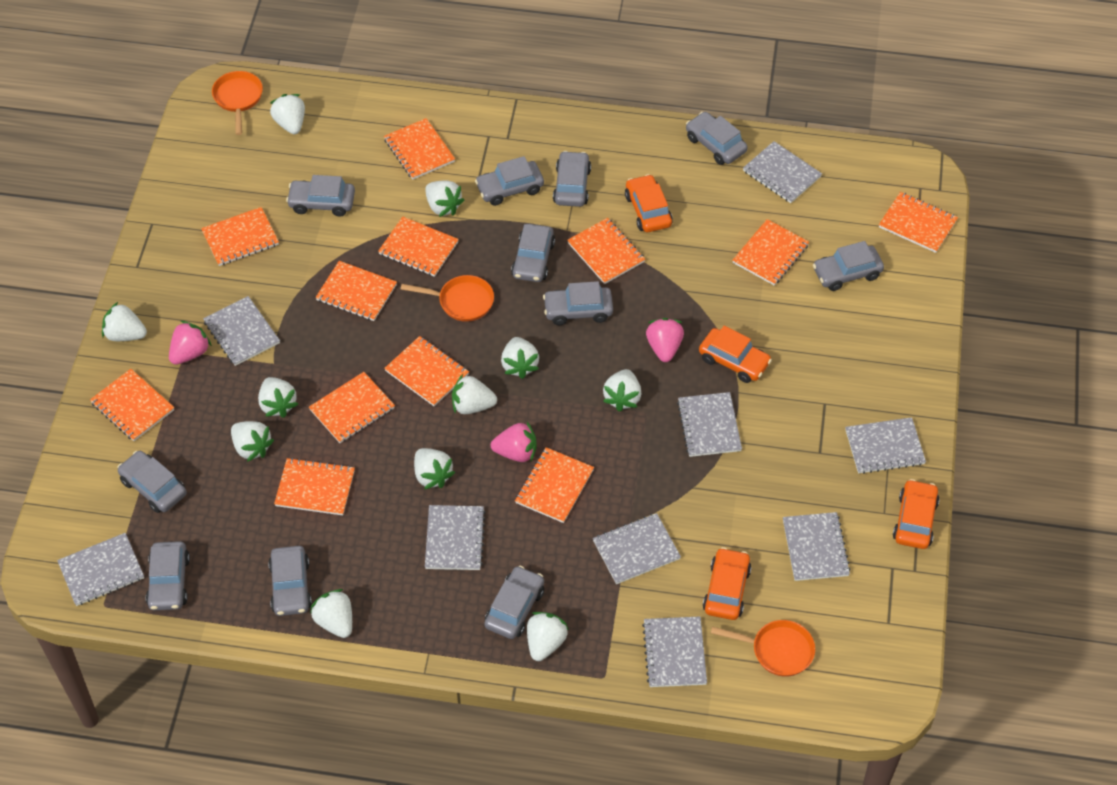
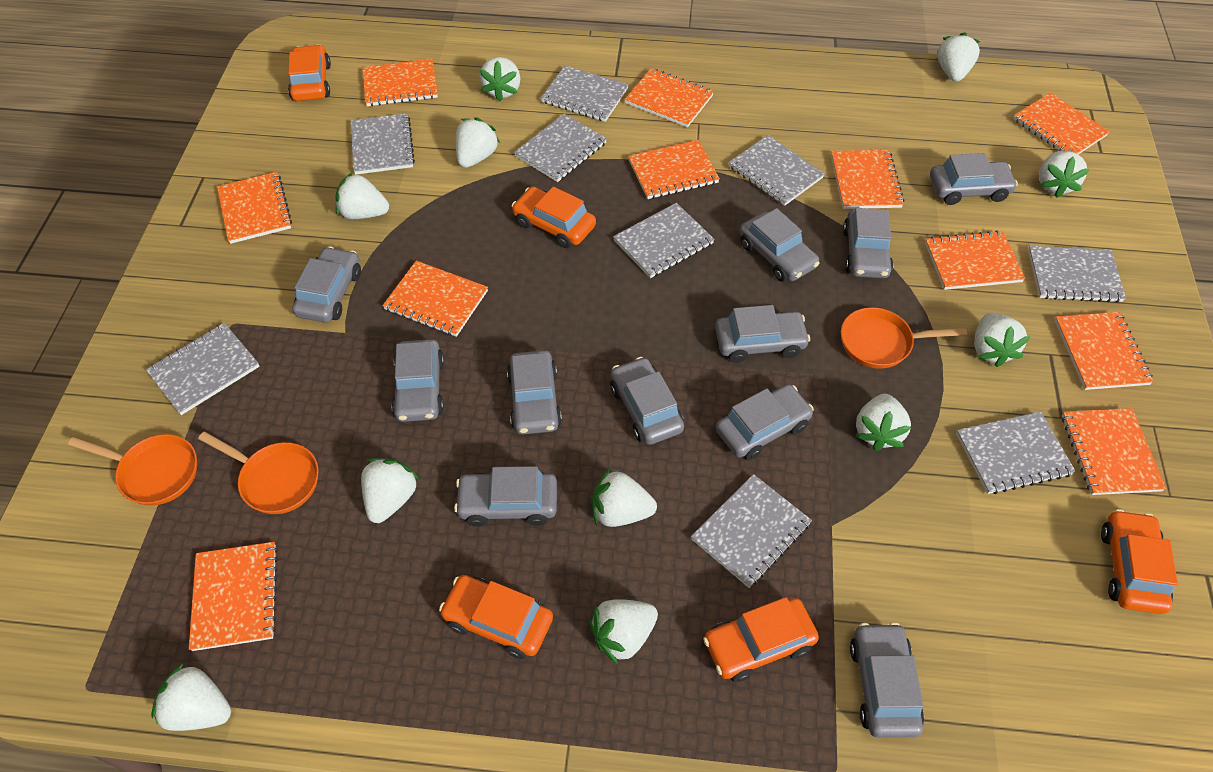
orange car: 4 -> 5
orange notebook: 12 -> 11
pink strawberry: 3 -> 0

